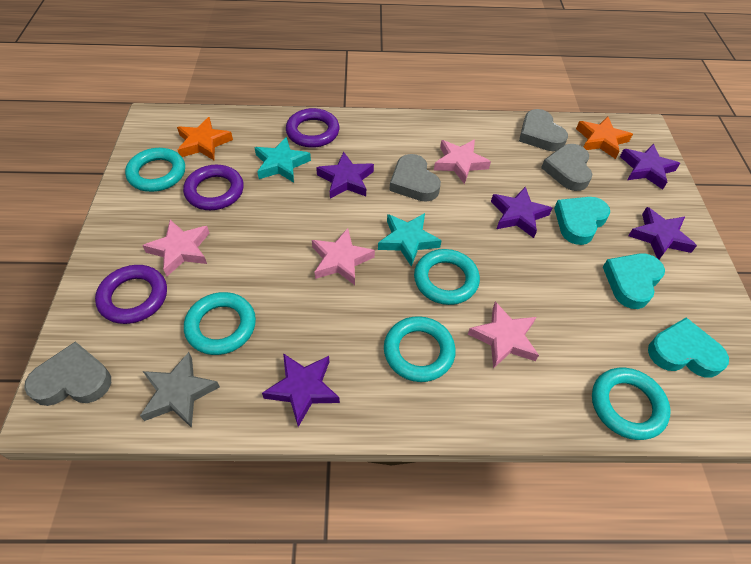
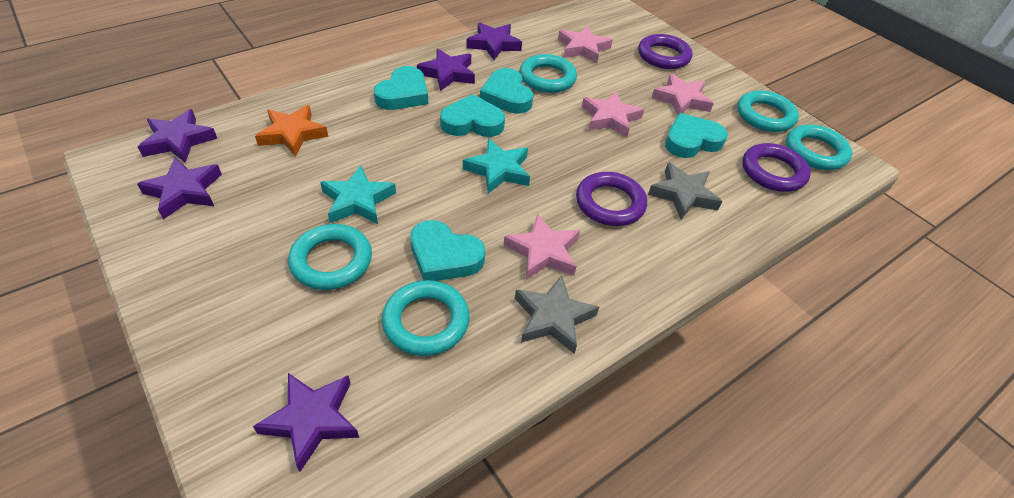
grey heart: 4 -> 0
grey star: 1 -> 2
orange star: 2 -> 1
turquoise heart: 3 -> 5

